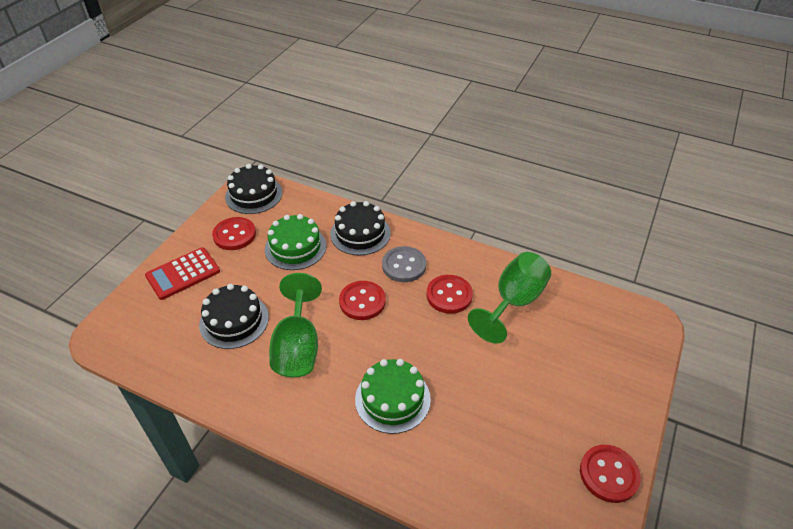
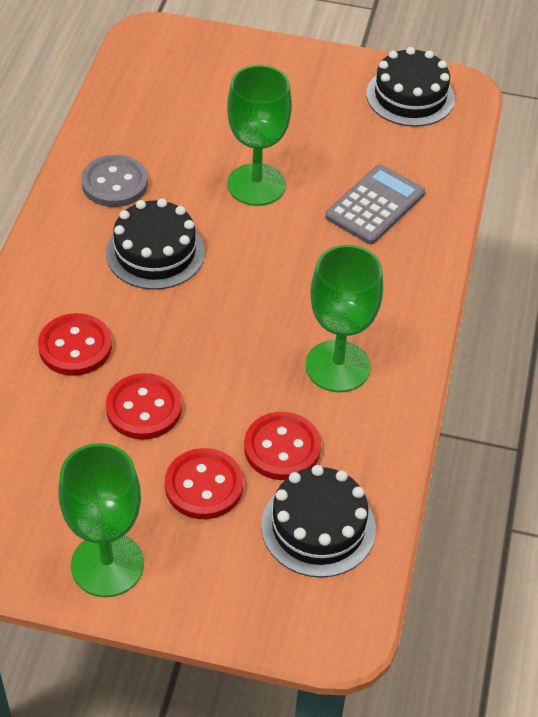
green cake: 2 -> 0
green goblet: 2 -> 3
grey calculator: 0 -> 1
red calculator: 1 -> 0

